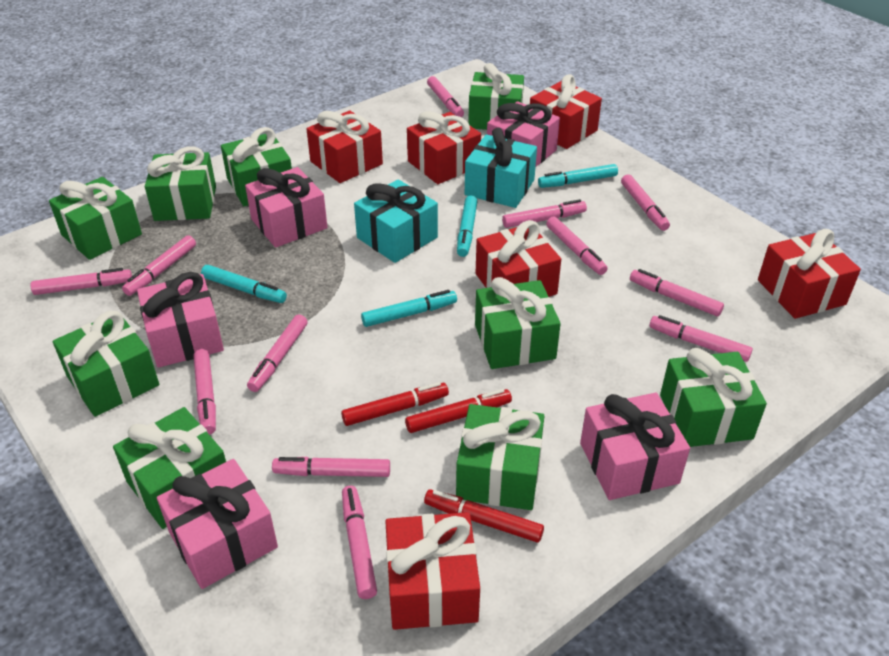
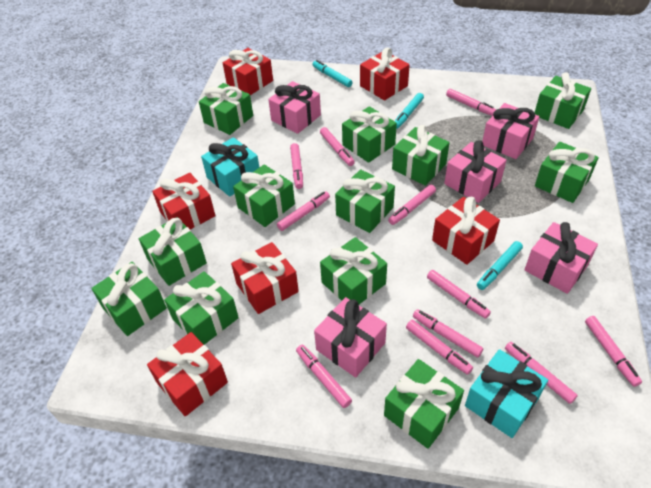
green gift: 9 -> 12
pink marker: 12 -> 11
red marker: 3 -> 0
turquoise marker: 4 -> 3

